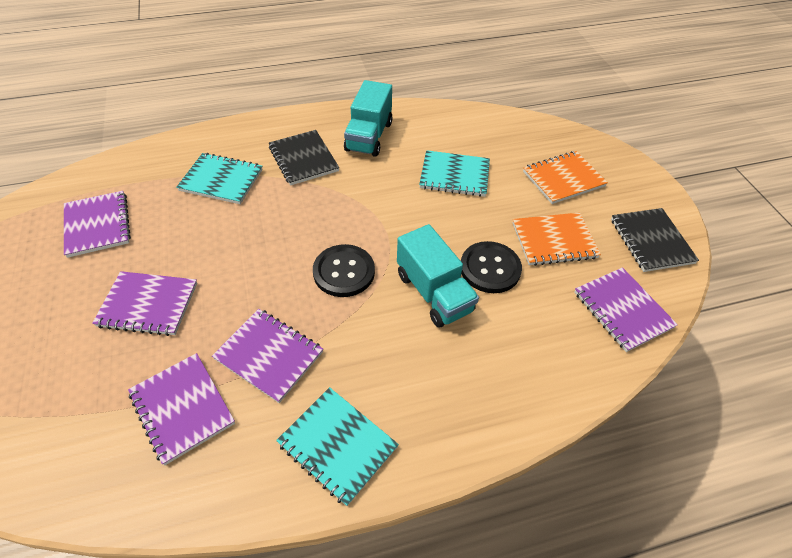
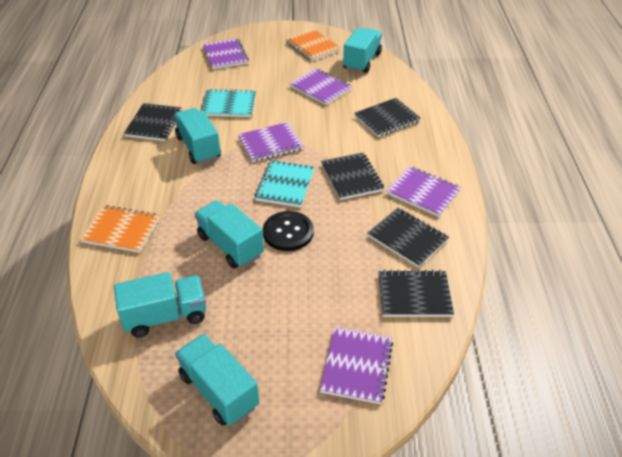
black button: 2 -> 1
black notebook: 2 -> 5
turquoise notebook: 3 -> 2
turquoise truck: 2 -> 5

